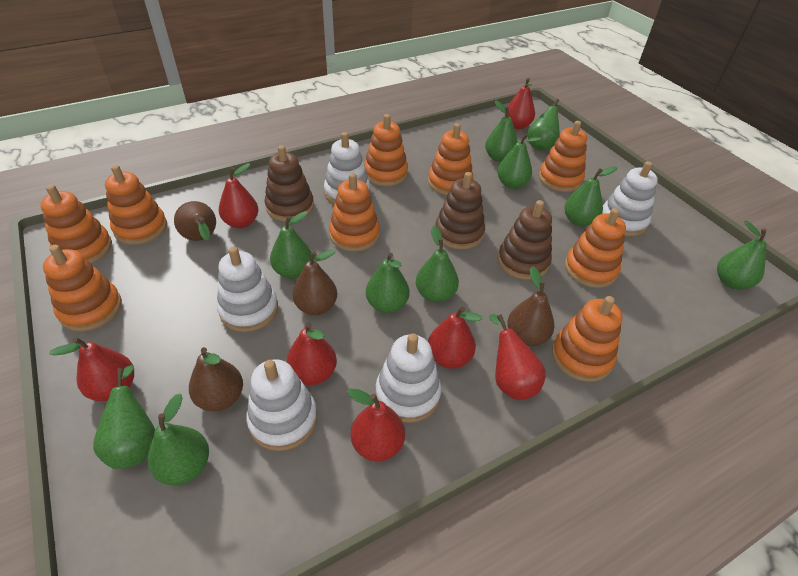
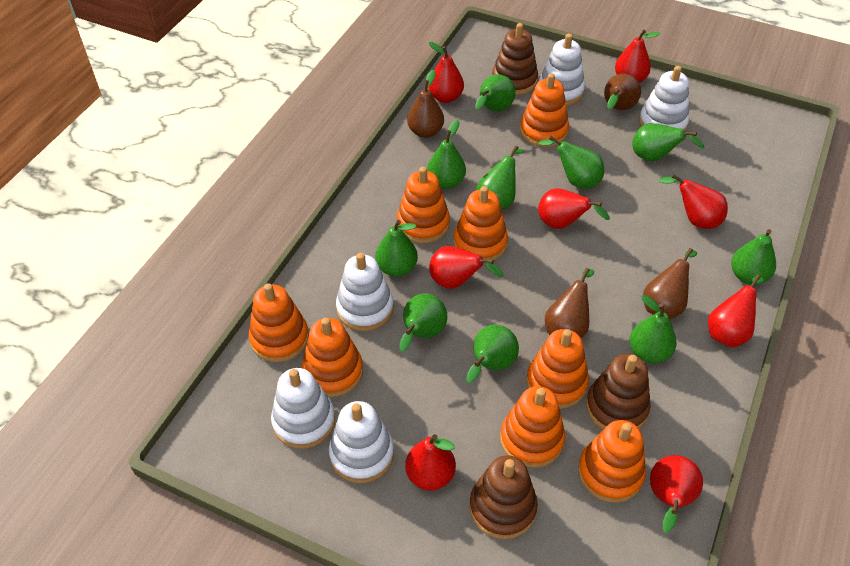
orange stacking toy: 9 -> 8
red pear: 7 -> 8

